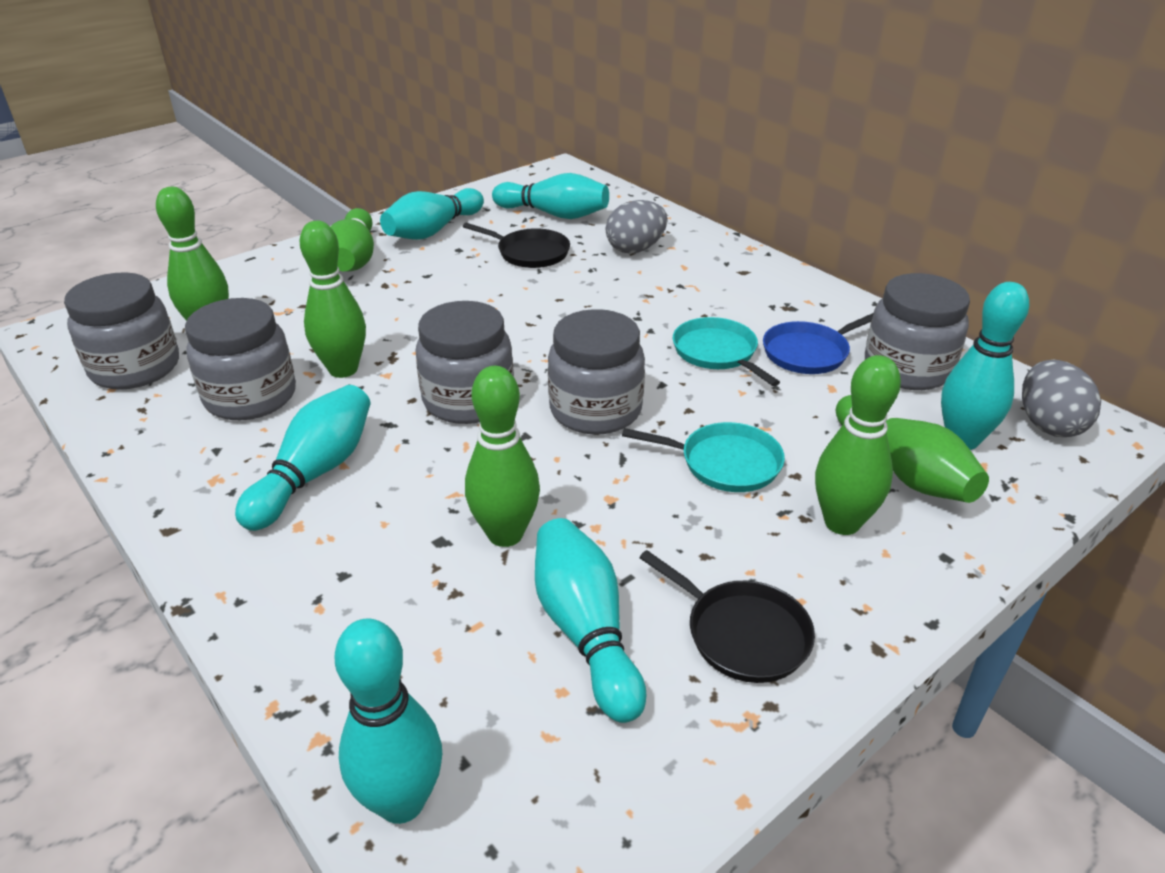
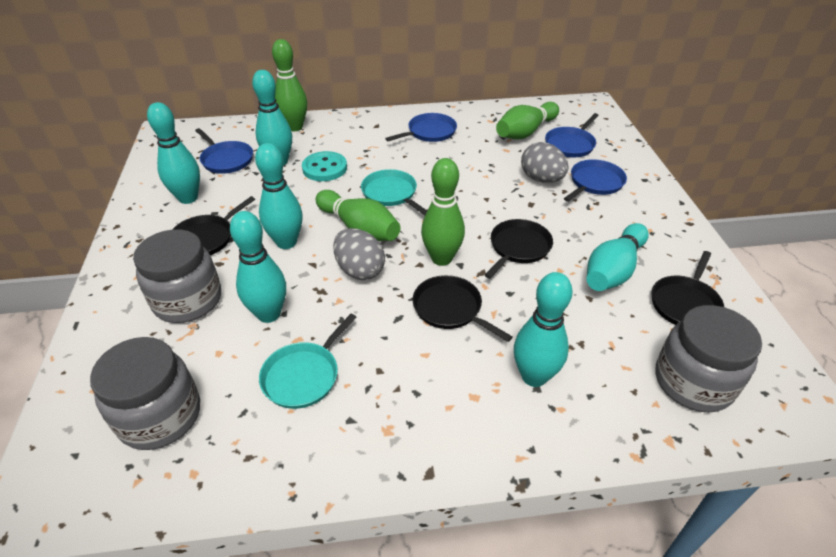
black pan: 2 -> 4
blue pan: 1 -> 4
green bowling pin: 6 -> 4
grey jar: 5 -> 3
turquoise button: 0 -> 1

